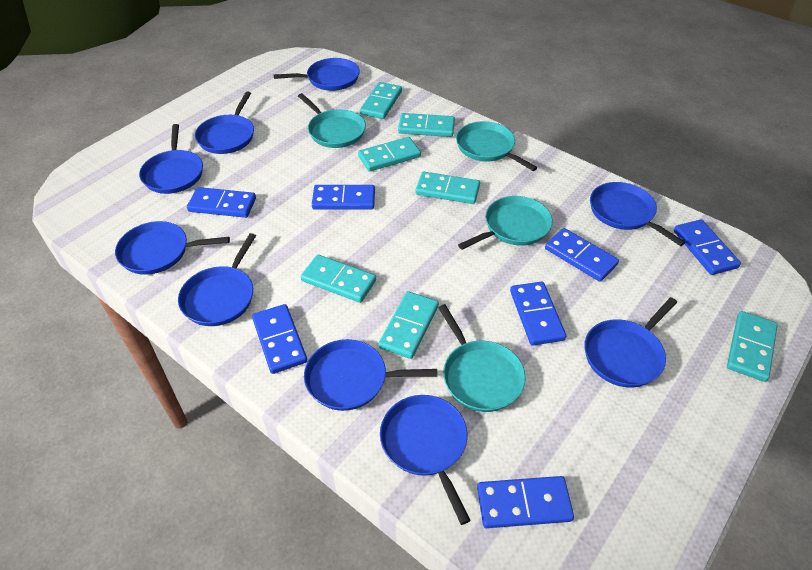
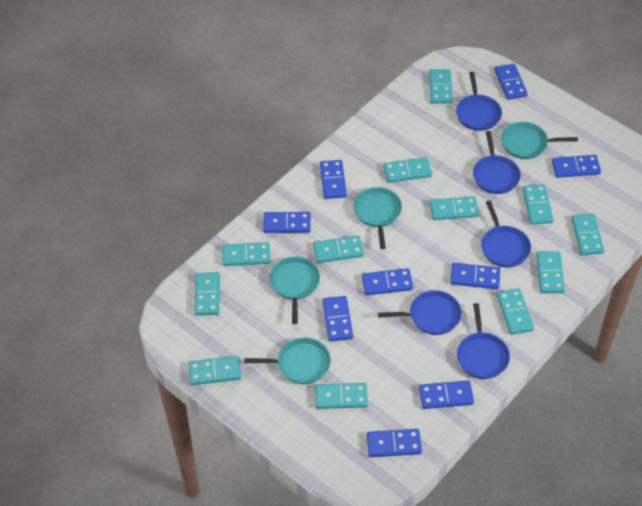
blue domino: 7 -> 9
blue pan: 9 -> 5
turquoise domino: 7 -> 12

